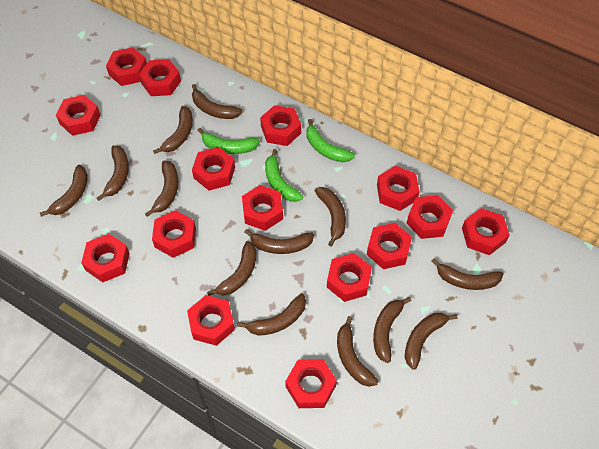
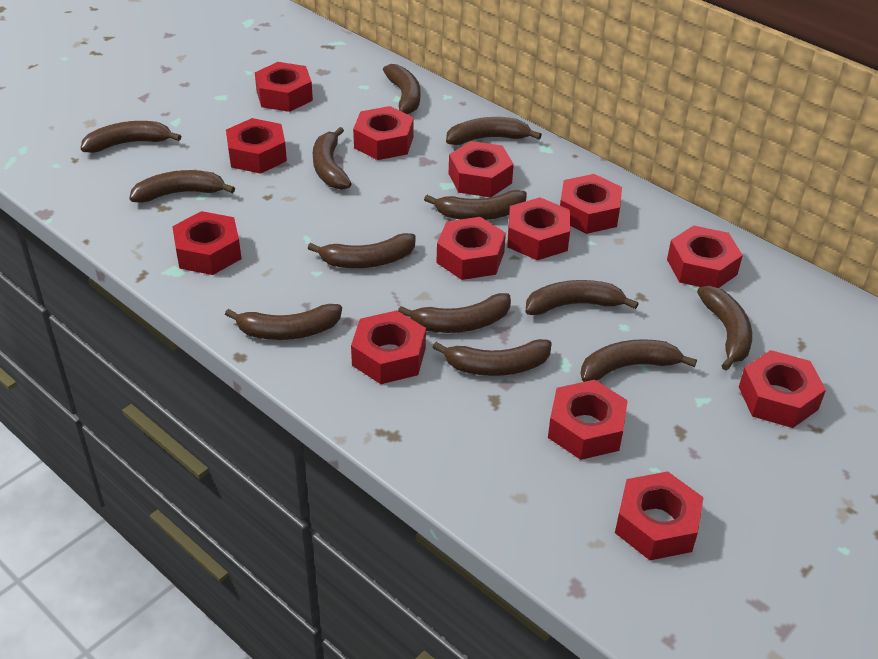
green banana: 3 -> 0
red nut: 15 -> 13

